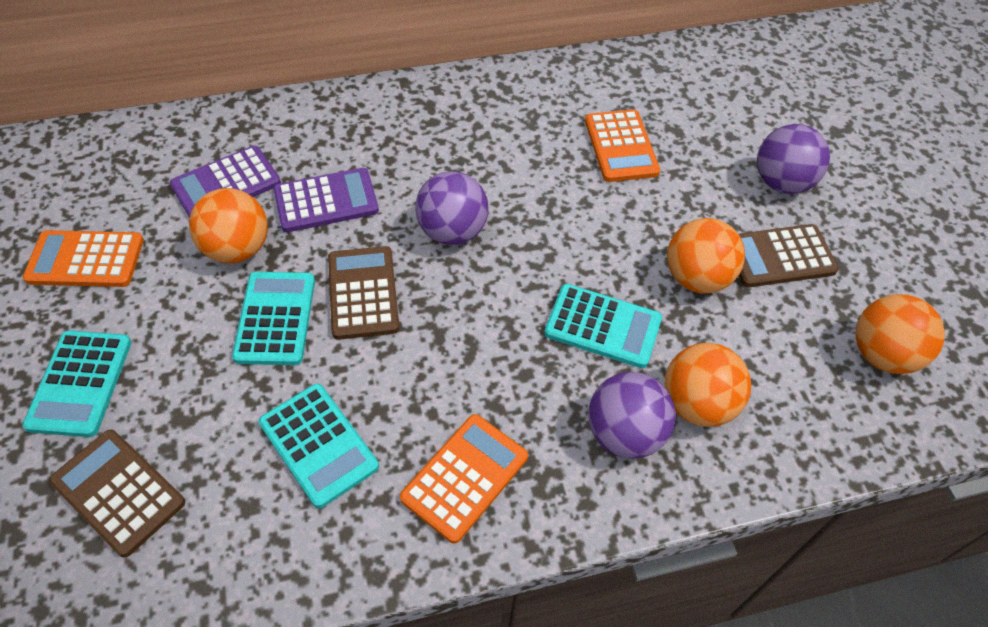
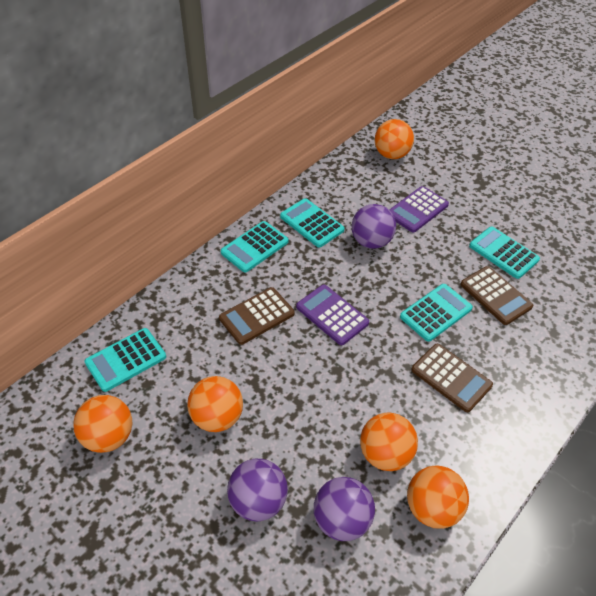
orange ball: 4 -> 5
orange calculator: 3 -> 0
turquoise calculator: 4 -> 5

